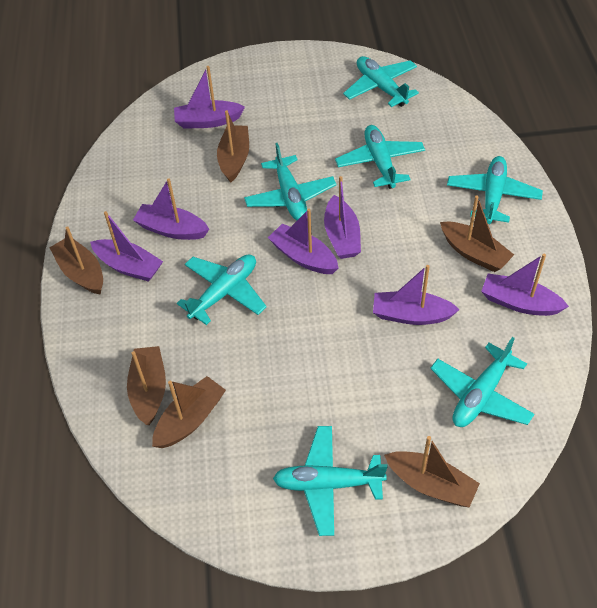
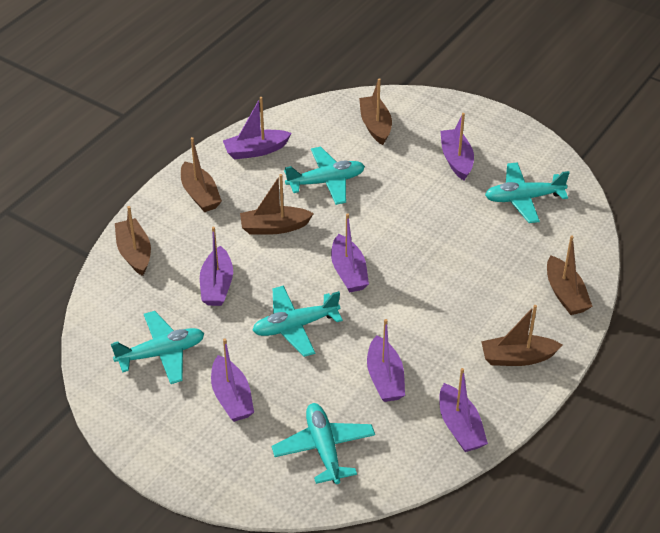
turquoise plane: 7 -> 5

